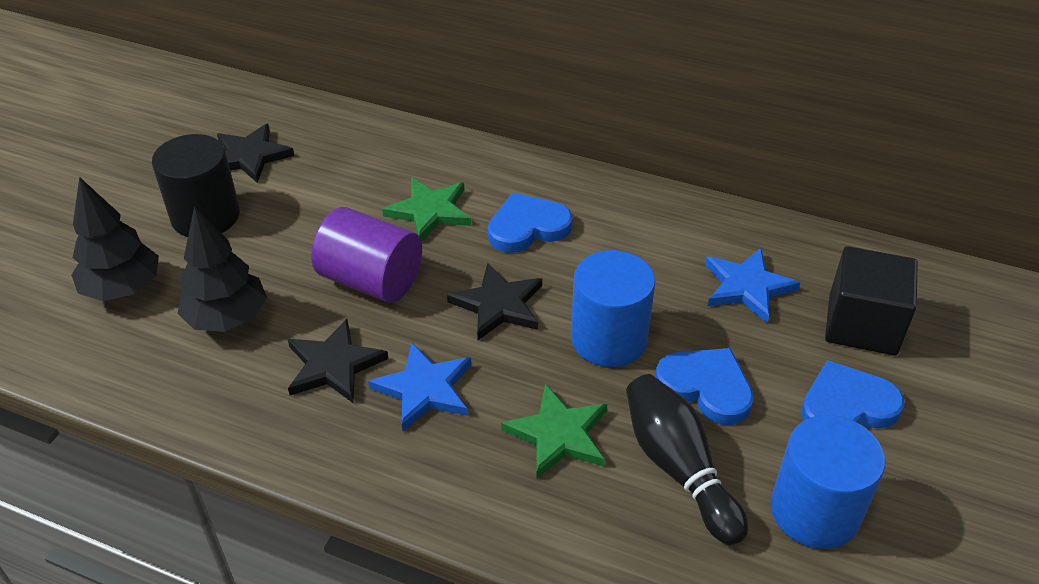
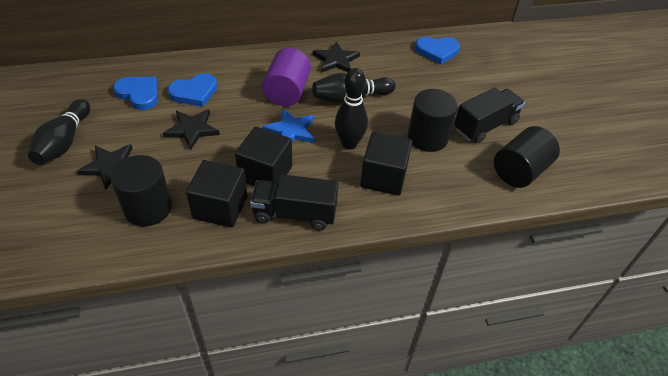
black bowling pin: 1 -> 3
black cube: 1 -> 3
black cylinder: 1 -> 3
black tree: 2 -> 0
black truck: 0 -> 2
blue cylinder: 2 -> 0
blue star: 2 -> 1
green star: 2 -> 0

